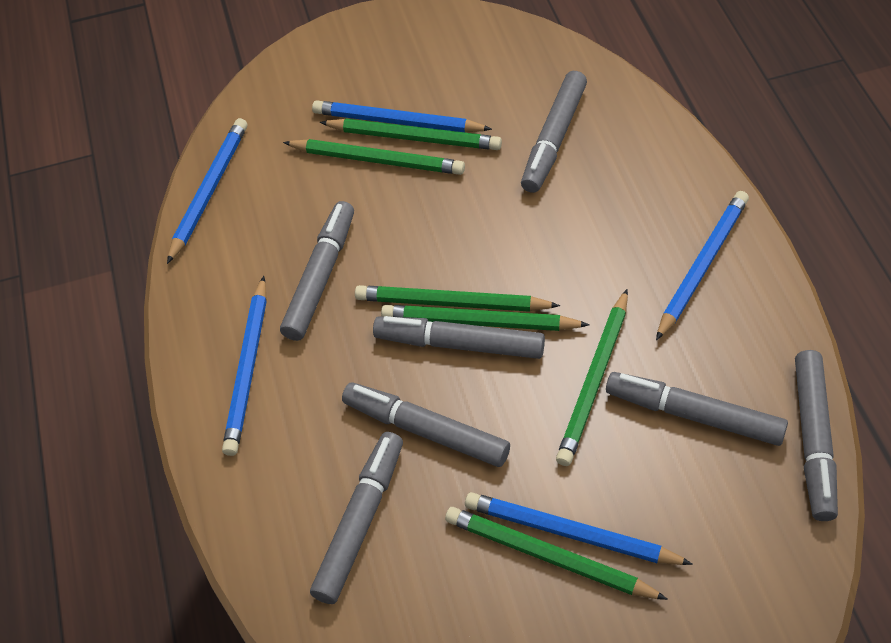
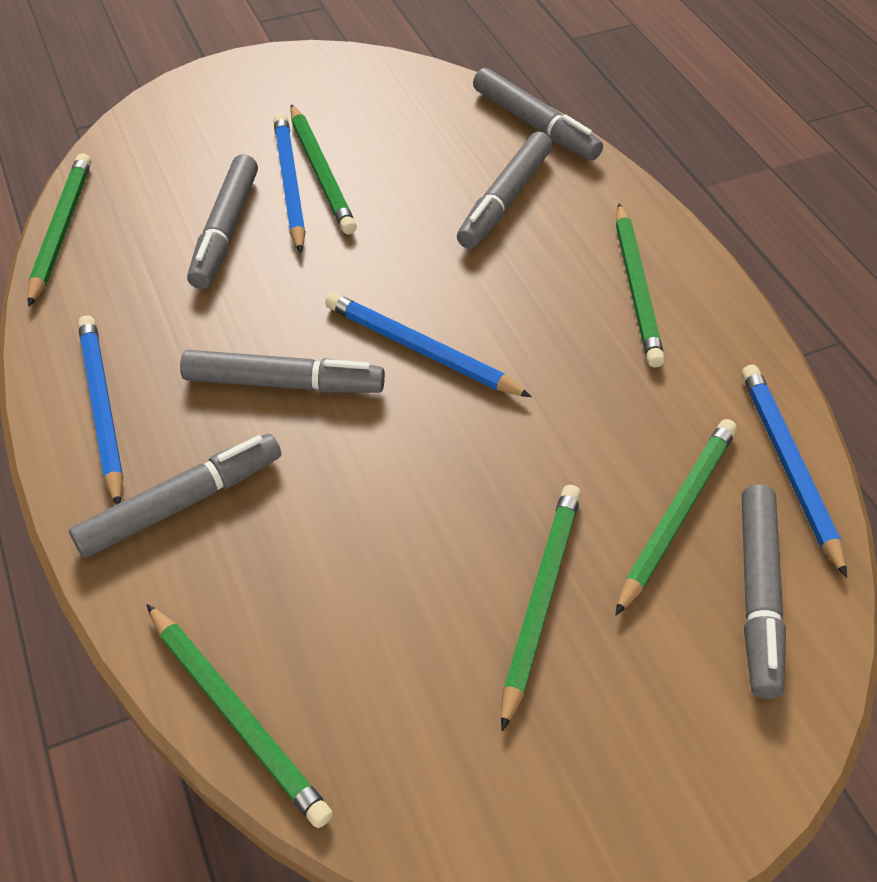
blue pencil: 5 -> 4
grey marker: 7 -> 6

